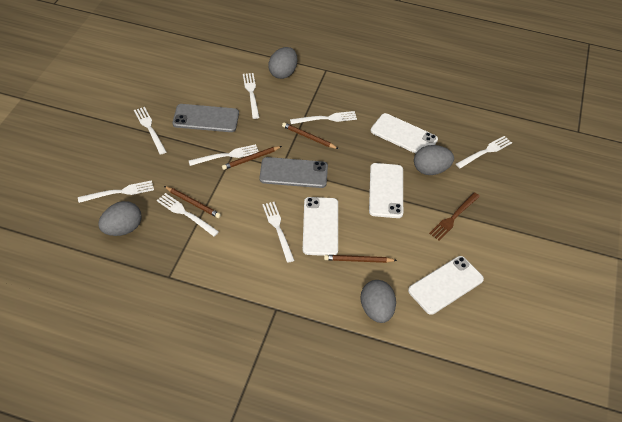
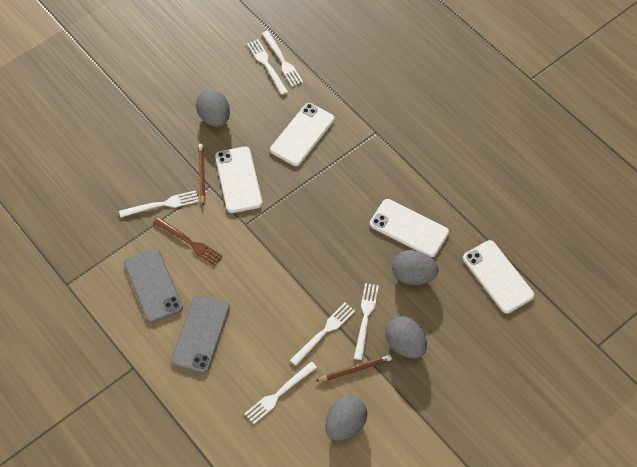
brown pencil: 4 -> 2
white fork: 8 -> 6

